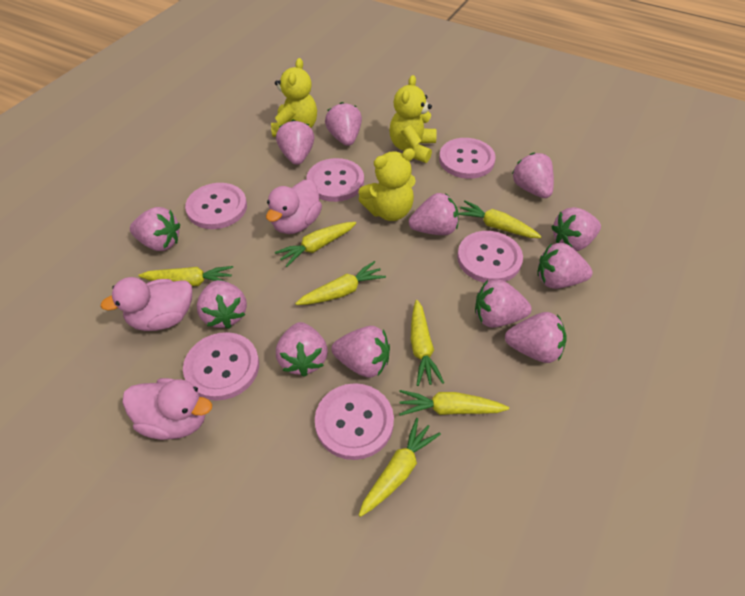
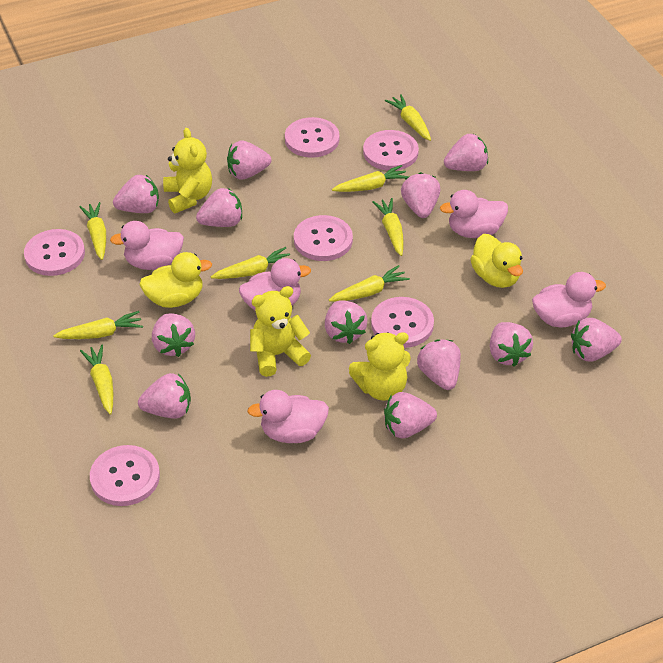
pink duck: 3 -> 5
yellow carrot: 7 -> 8
yellow duck: 0 -> 2

